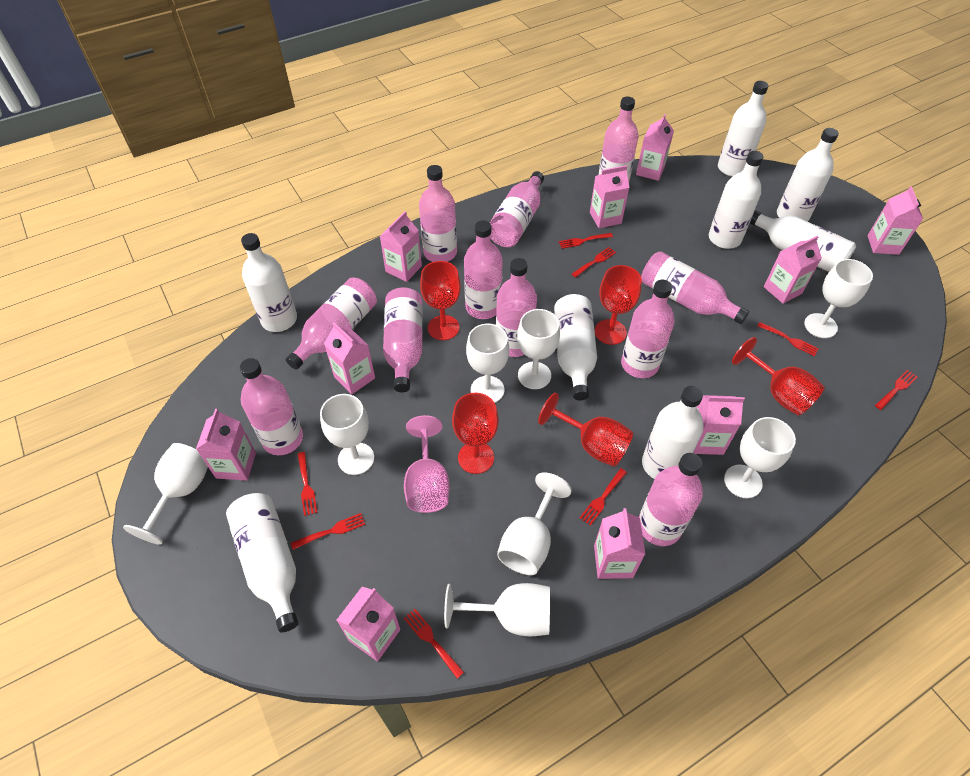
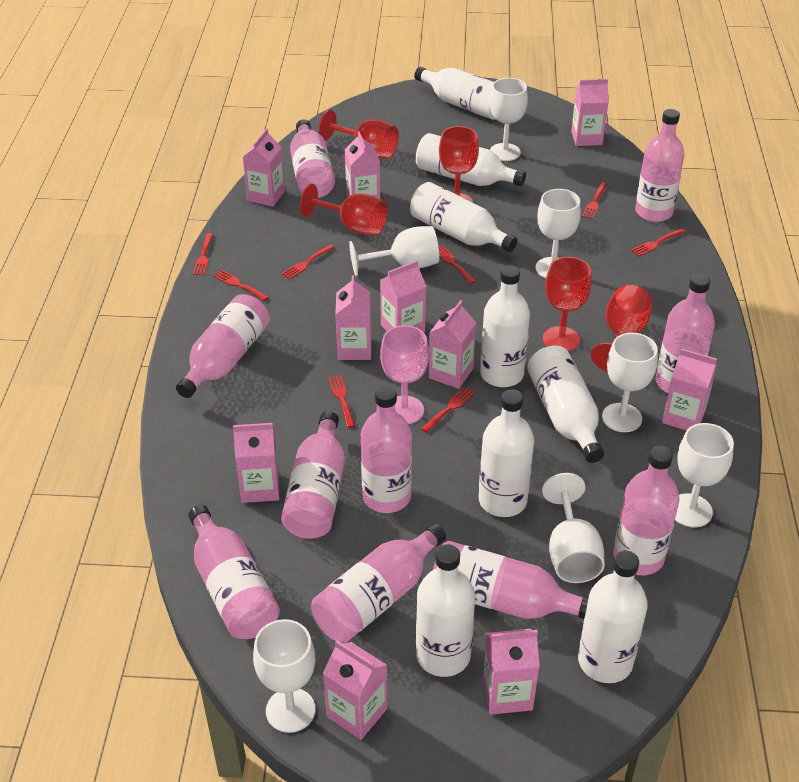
pink bottle: 11 -> 10
white goblet: 8 -> 7

